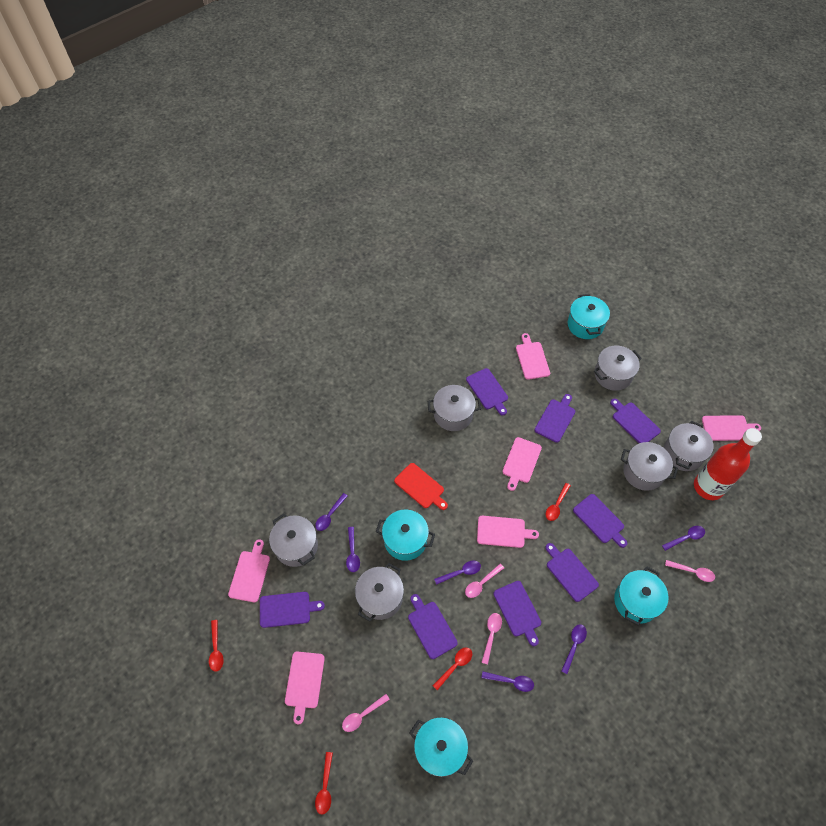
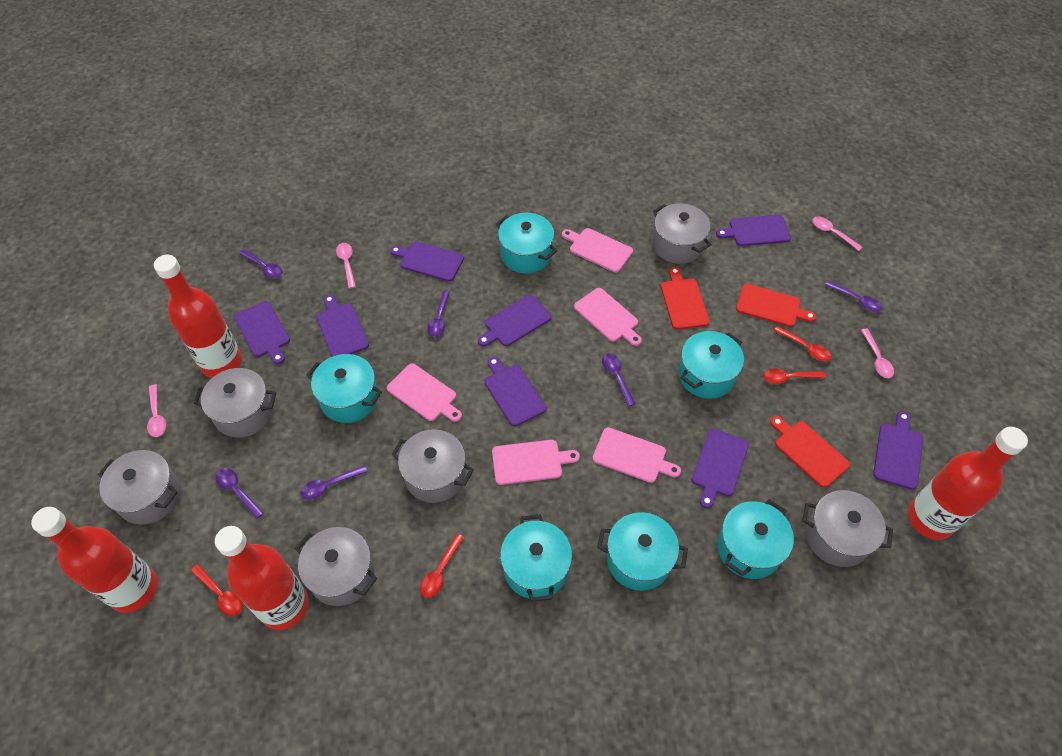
pink cutting board: 6 -> 5
red bottle: 1 -> 4
red cutting board: 1 -> 3
turquoise pot: 4 -> 6

